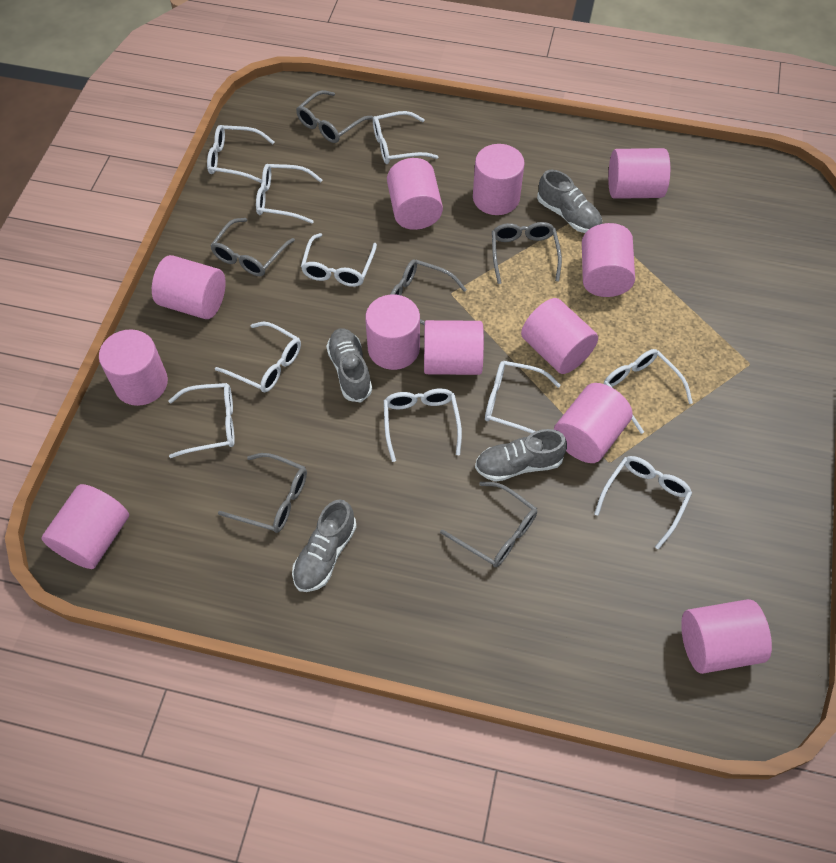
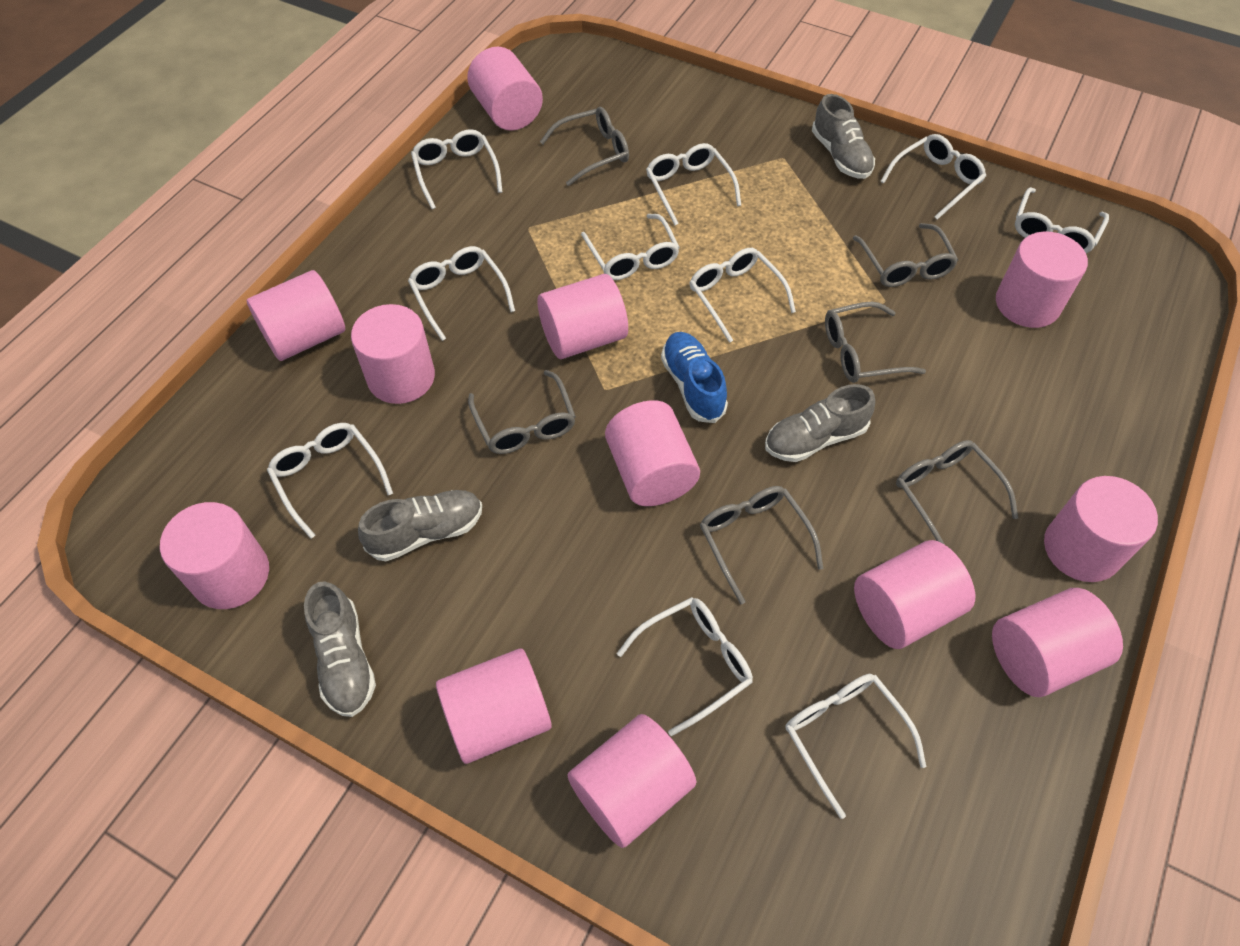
blue shoe: 0 -> 1

